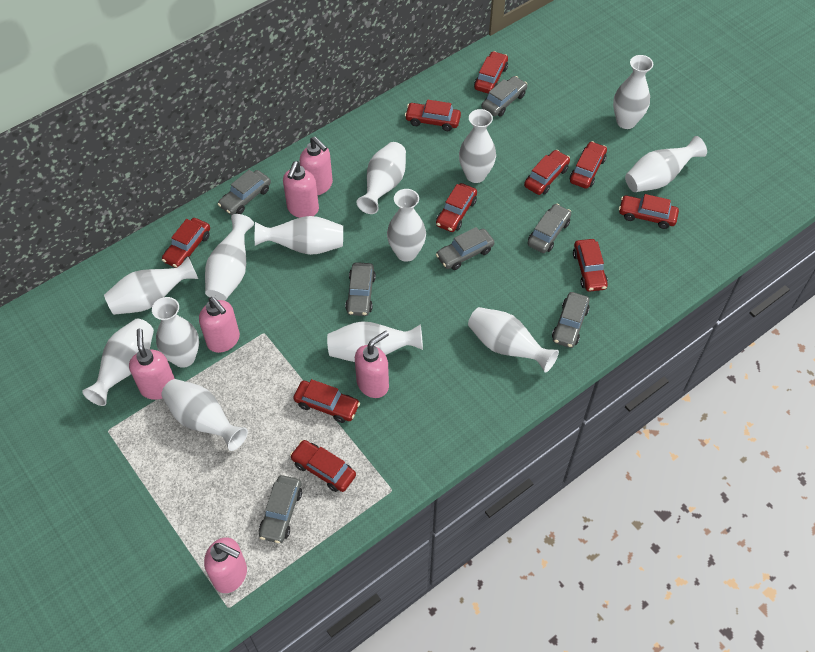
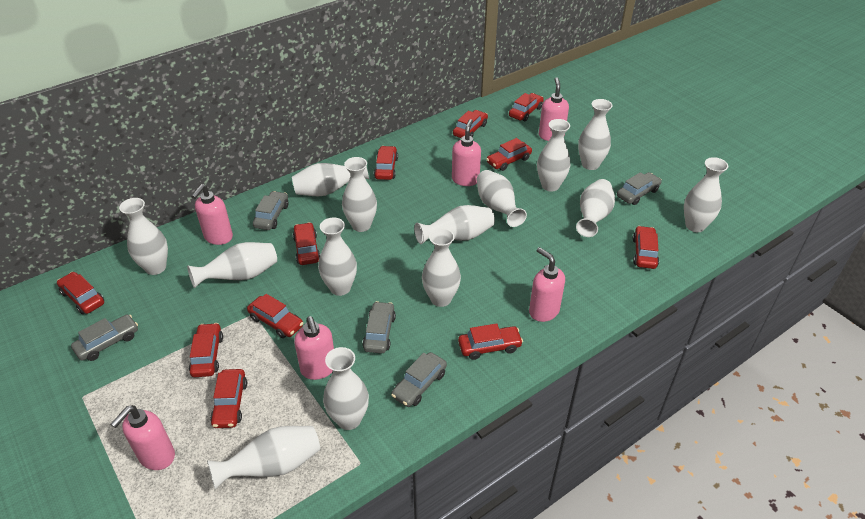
grey car: 7 -> 5
red car: 10 -> 11
white vase: 13 -> 14

